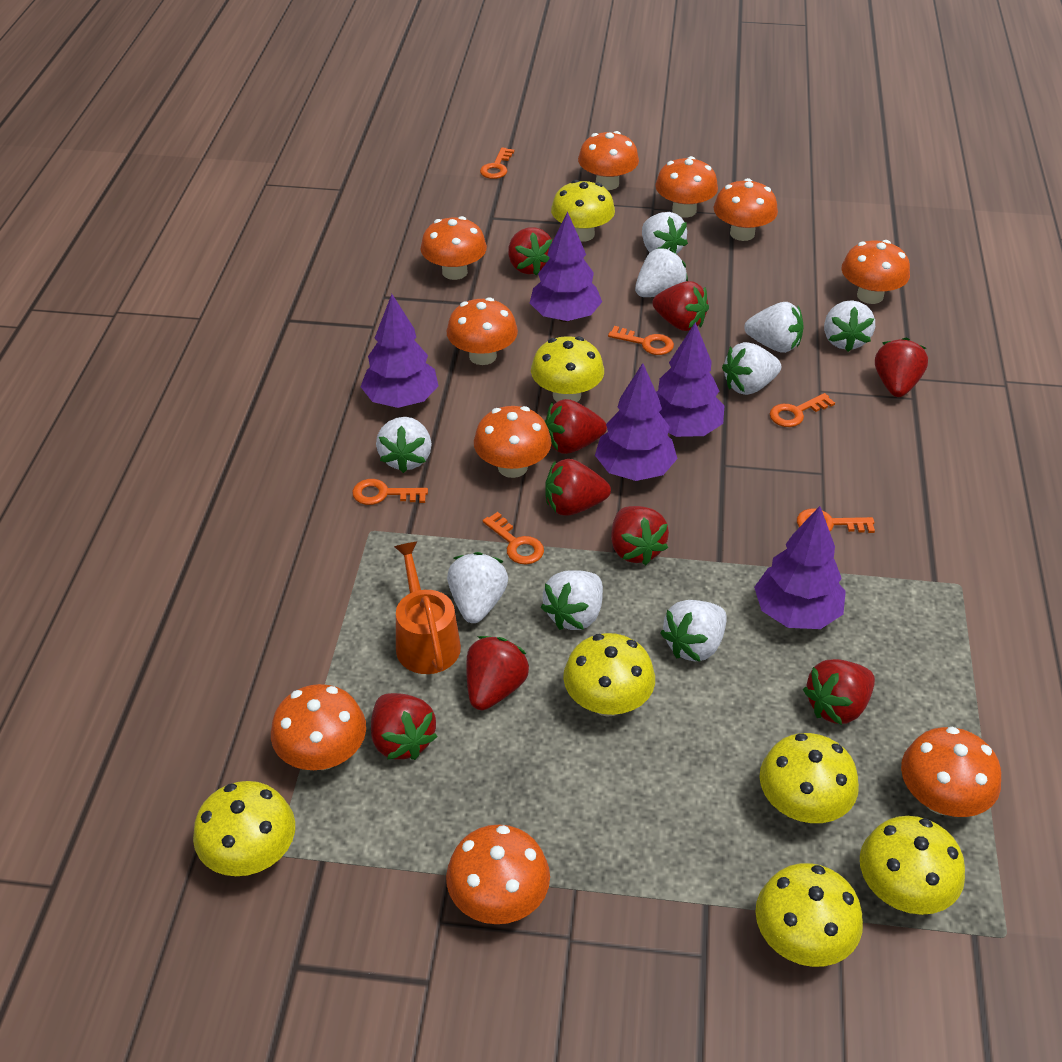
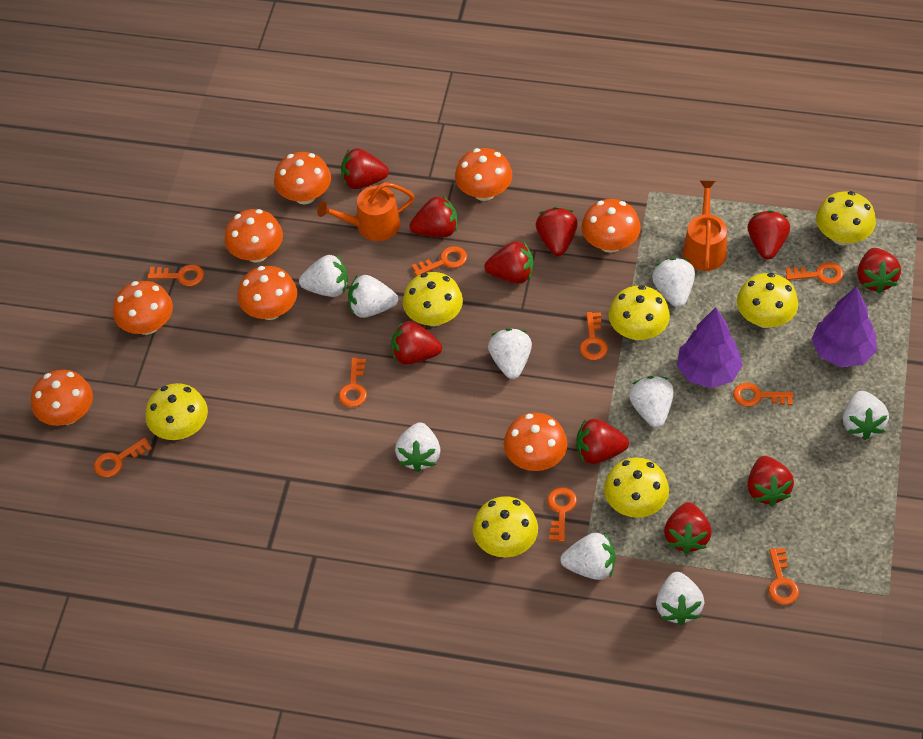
orange key: 6 -> 9
orange mushroom: 10 -> 8
orange watering can: 1 -> 2
purple tree: 5 -> 2
red strawberry: 9 -> 10

